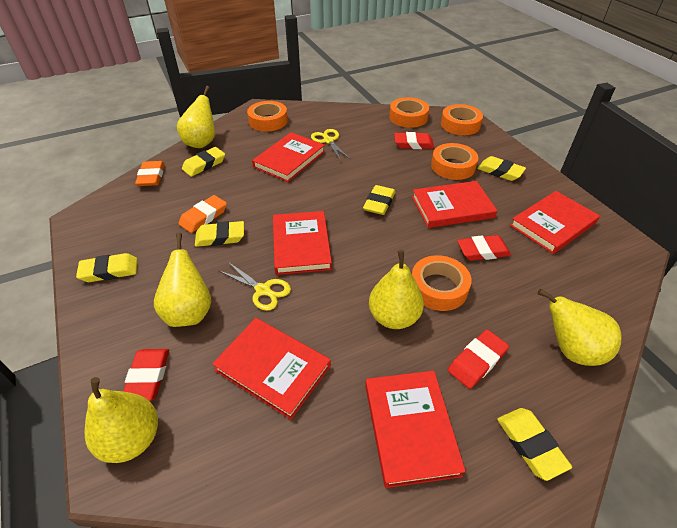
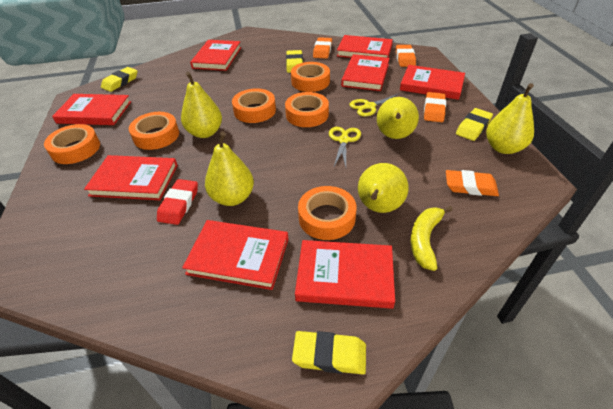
orange eraser: 2 -> 4
orange tape: 5 -> 6
red book: 6 -> 8
red eraser: 4 -> 1
yellow banana: 0 -> 1
yellow eraser: 6 -> 4

